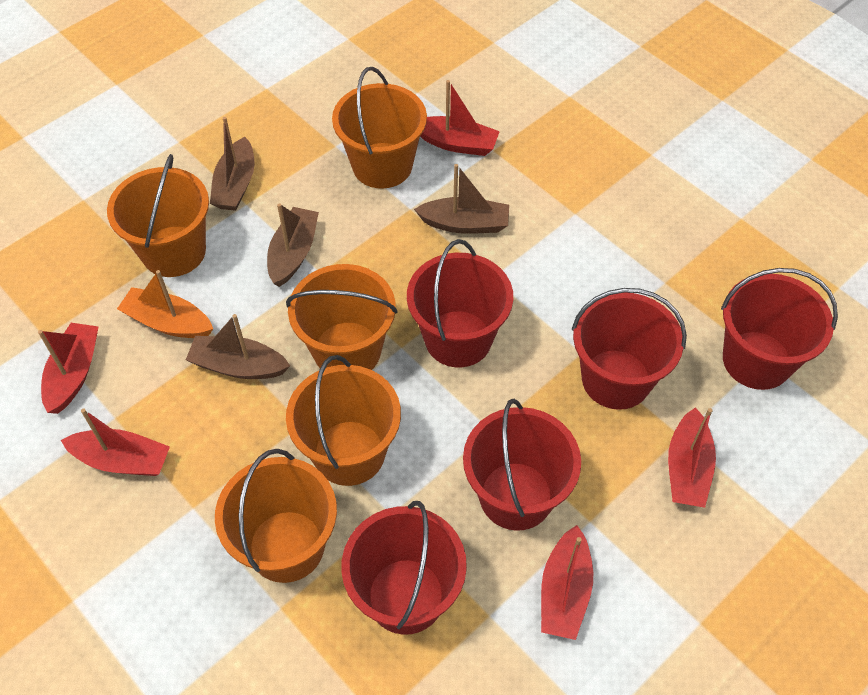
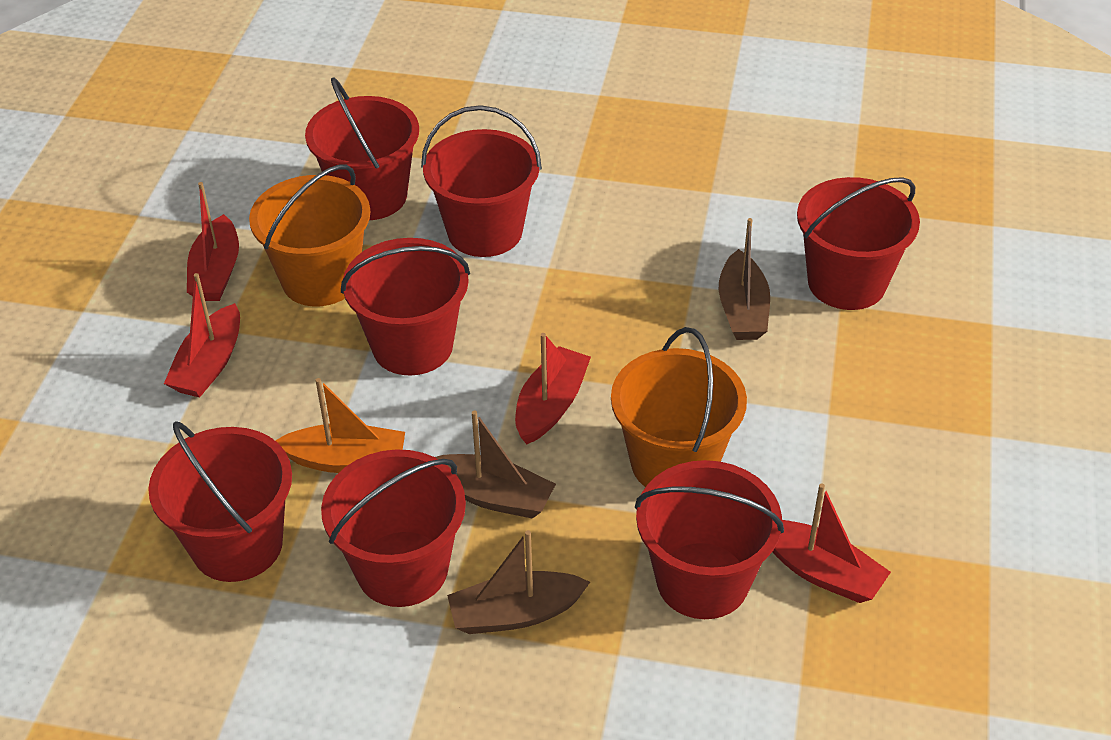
brown boat: 4 -> 3
orange bucket: 5 -> 2
red boat: 5 -> 4
red bucket: 5 -> 7

